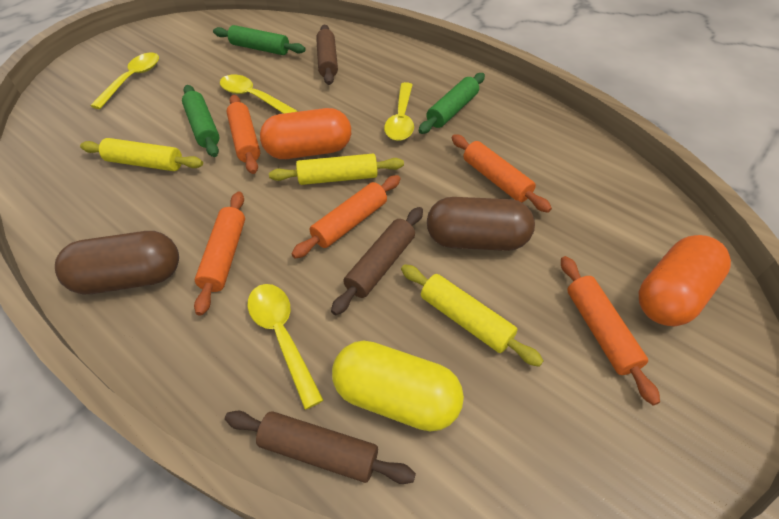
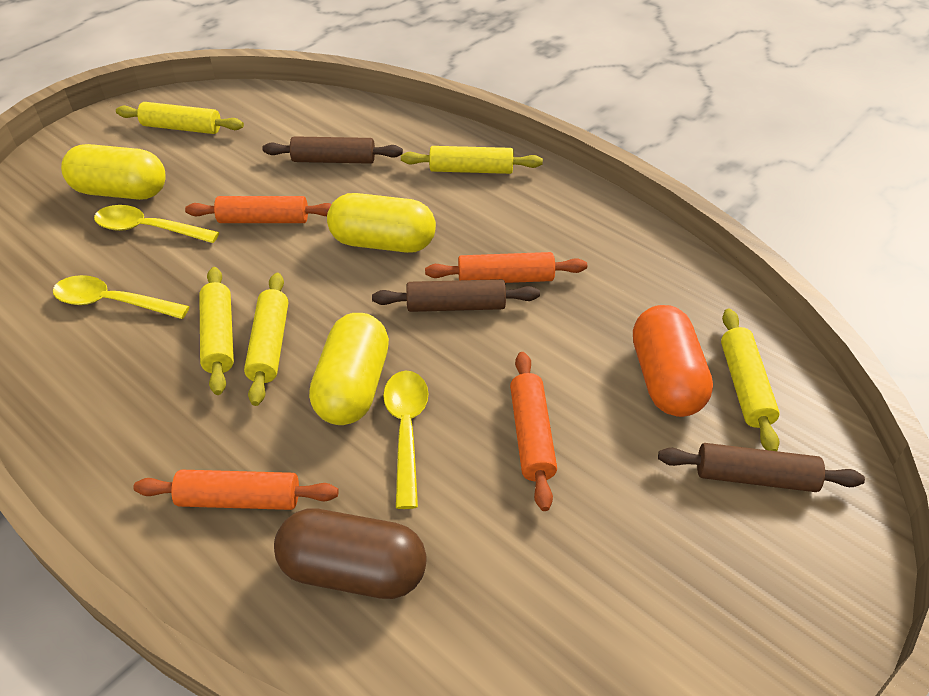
brown capsule: 2 -> 1
green rolling pin: 3 -> 0
orange capsule: 2 -> 1
orange rolling pin: 5 -> 4
yellow capsule: 1 -> 3
yellow rolling pin: 3 -> 5
yellow spoon: 4 -> 3

